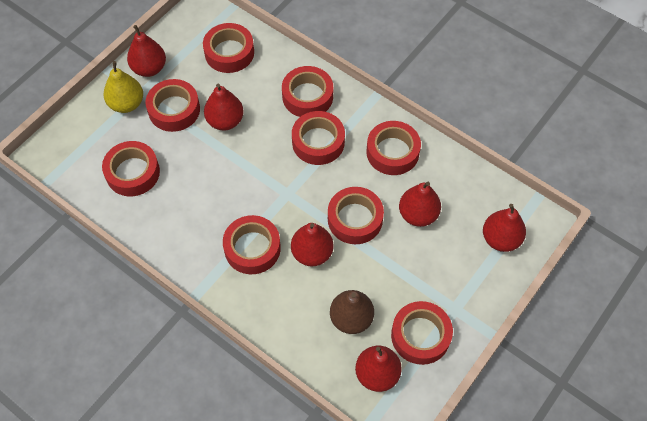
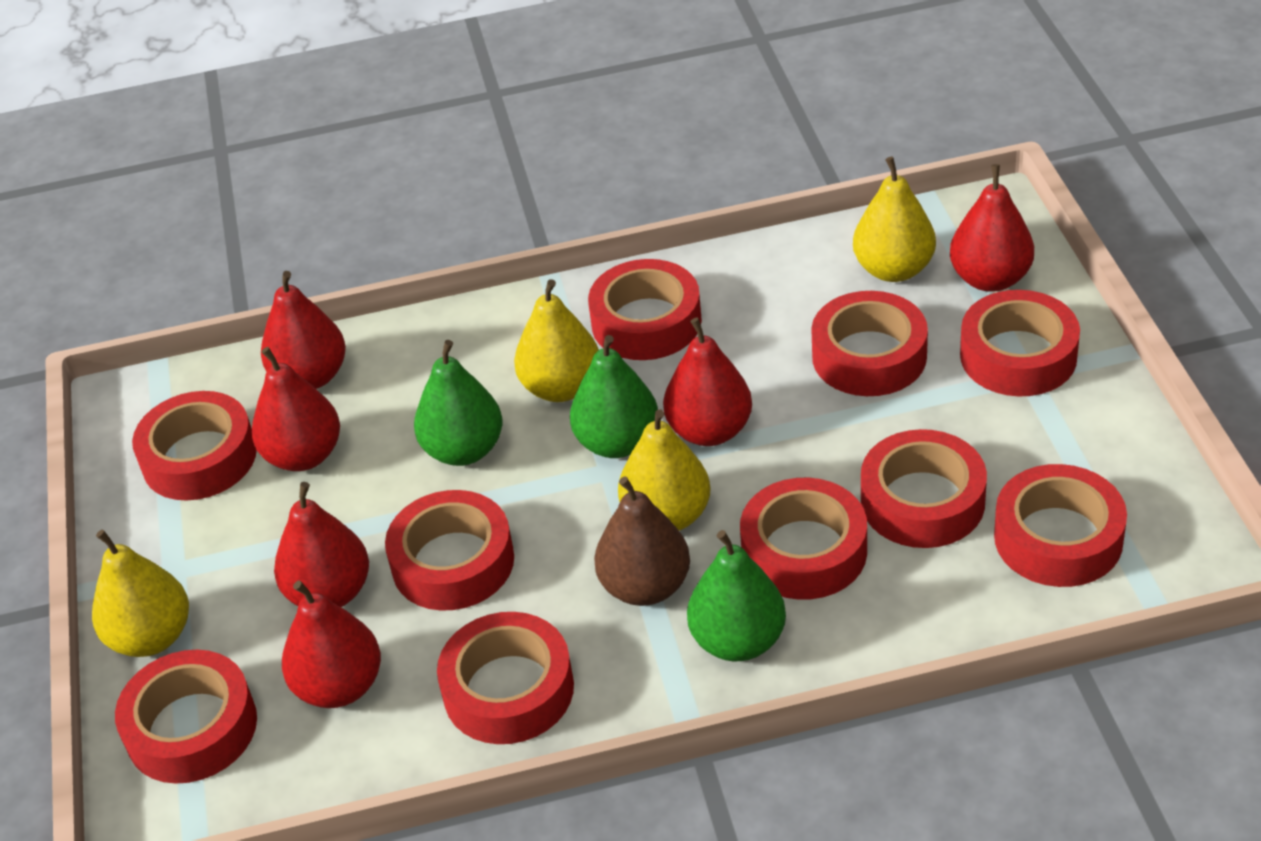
green pear: 0 -> 3
red tape: 9 -> 10
yellow pear: 1 -> 4

